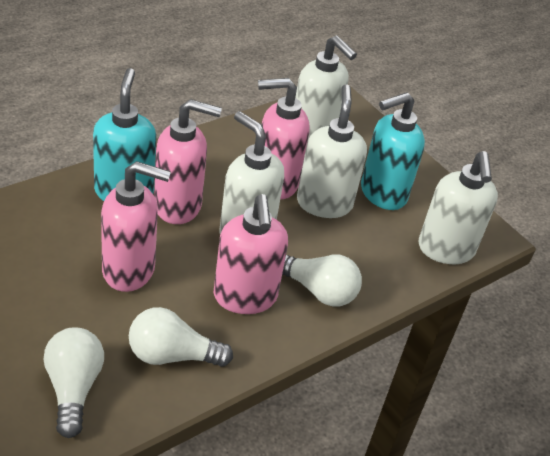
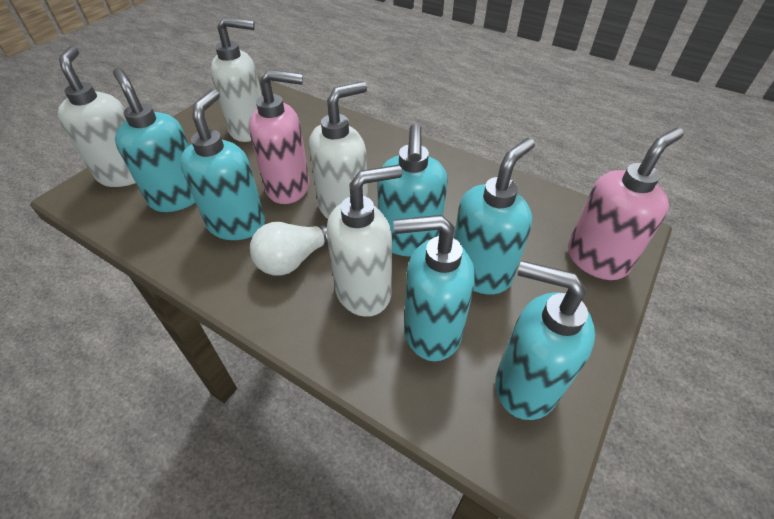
pink soap dispenser: 4 -> 2
turquoise soap dispenser: 2 -> 6
white light bulb: 3 -> 1

